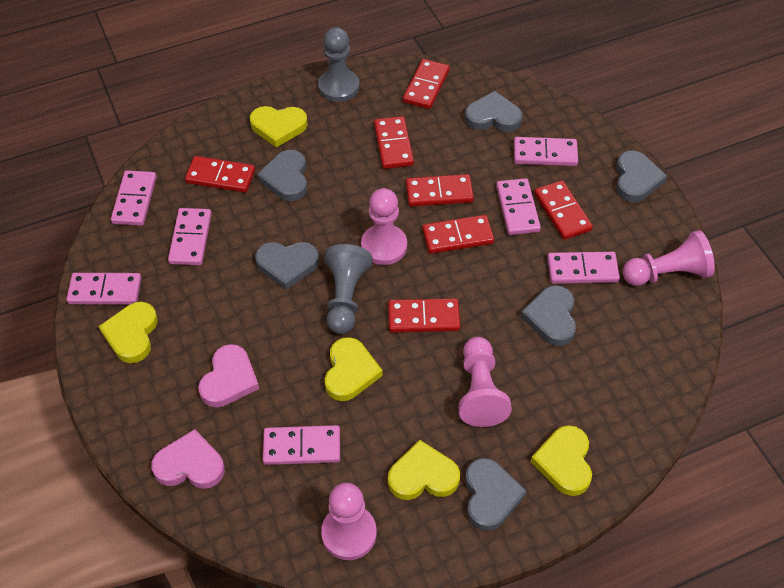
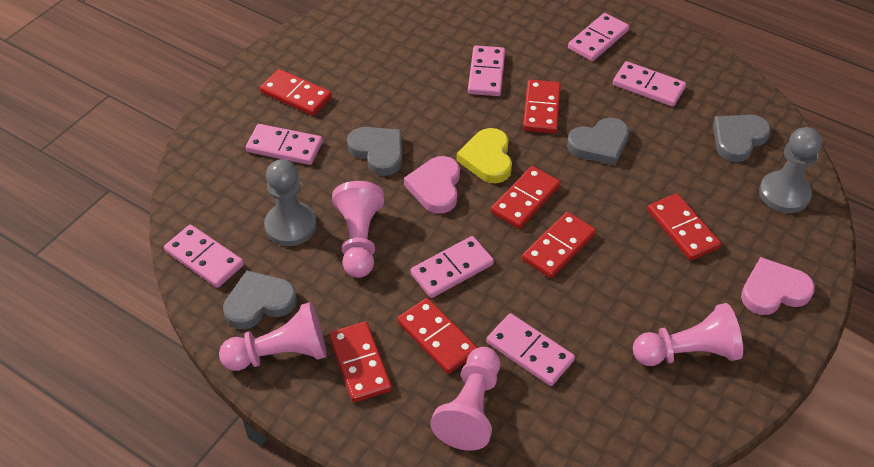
grey heart: 6 -> 4
yellow heart: 5 -> 1

